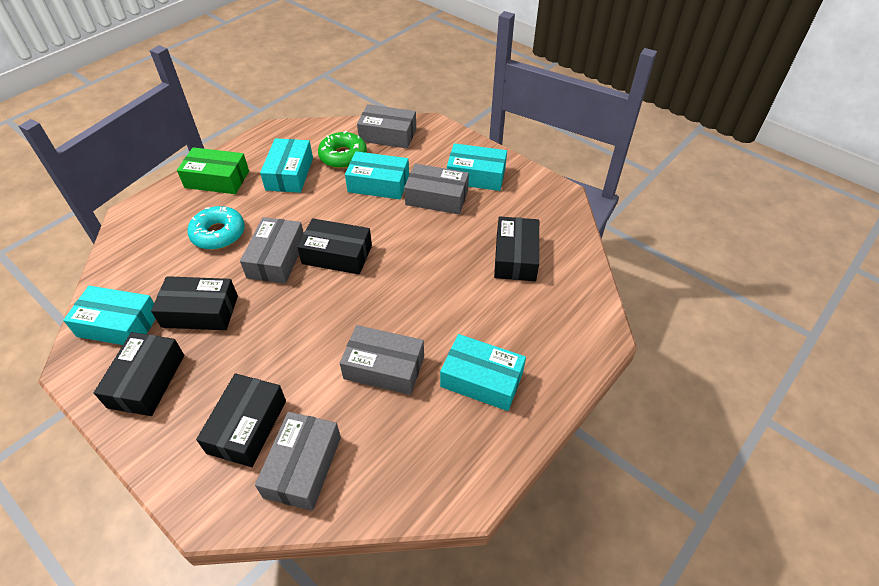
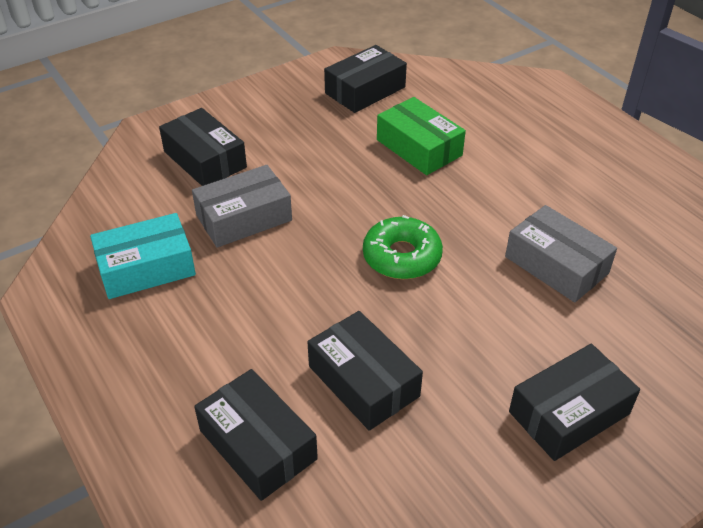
grey box: 5 -> 2
turquoise box: 5 -> 1
turquoise donut: 1 -> 0

